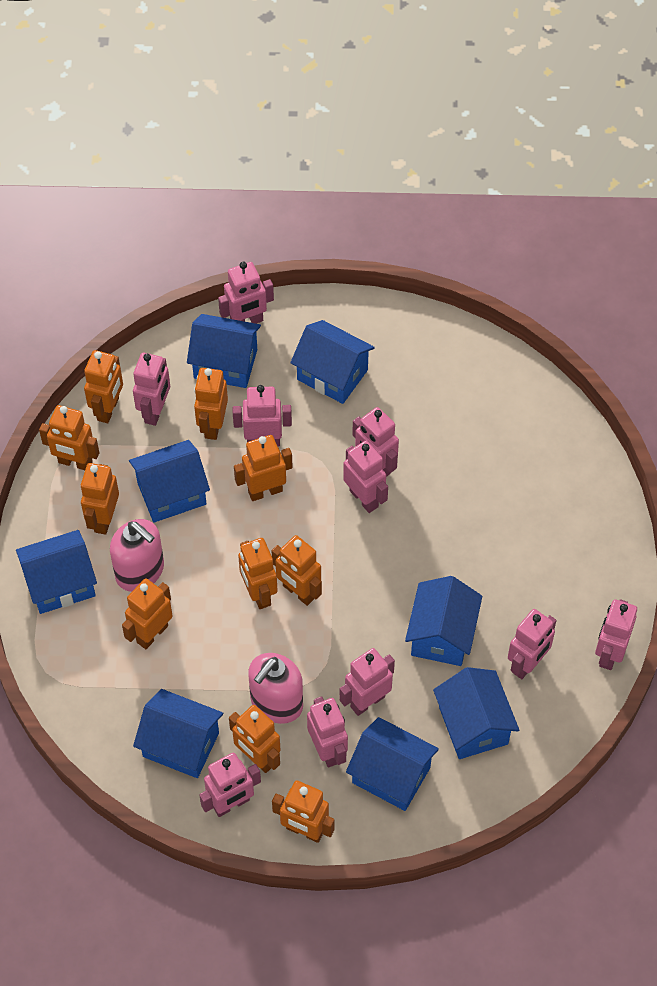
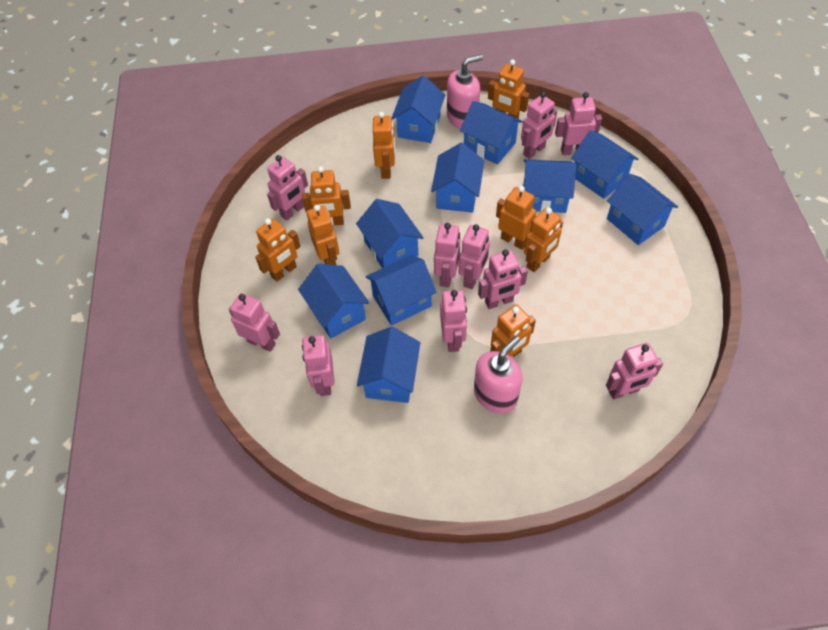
blue house: 8 -> 10
orange robot: 10 -> 8

